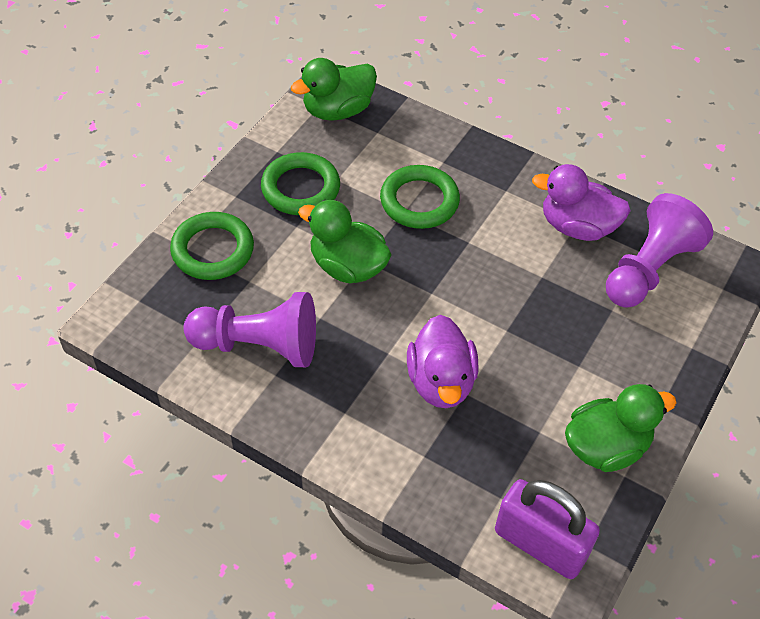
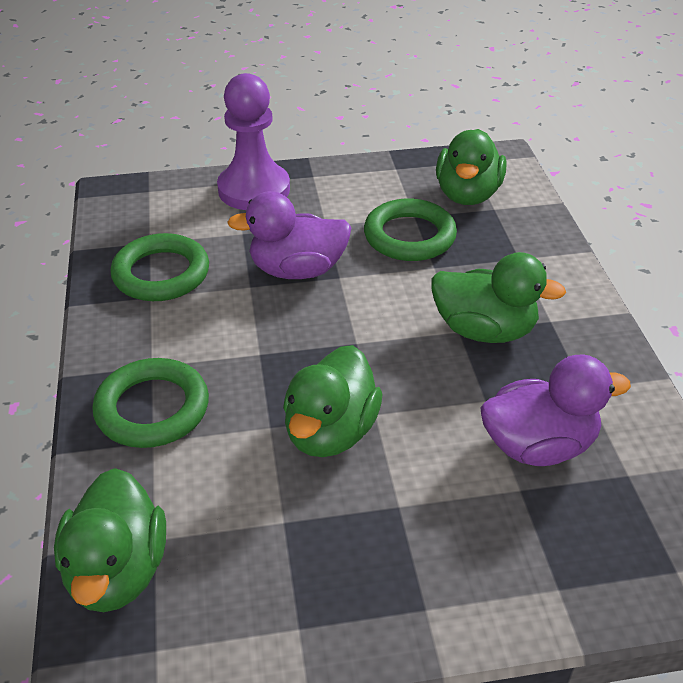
green duck: 3 -> 4
purple padlock: 1 -> 0
purple pawn: 2 -> 1

